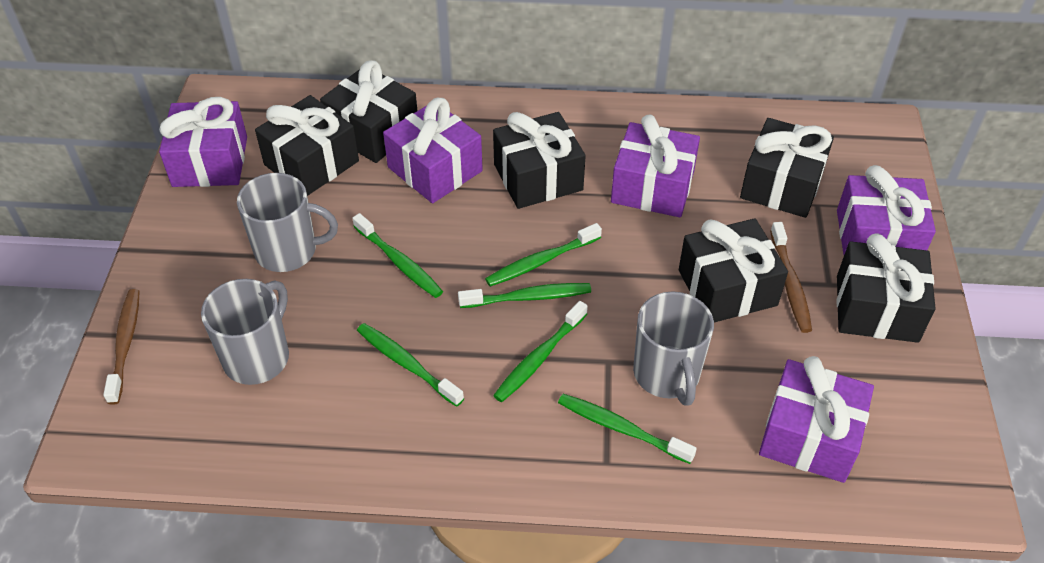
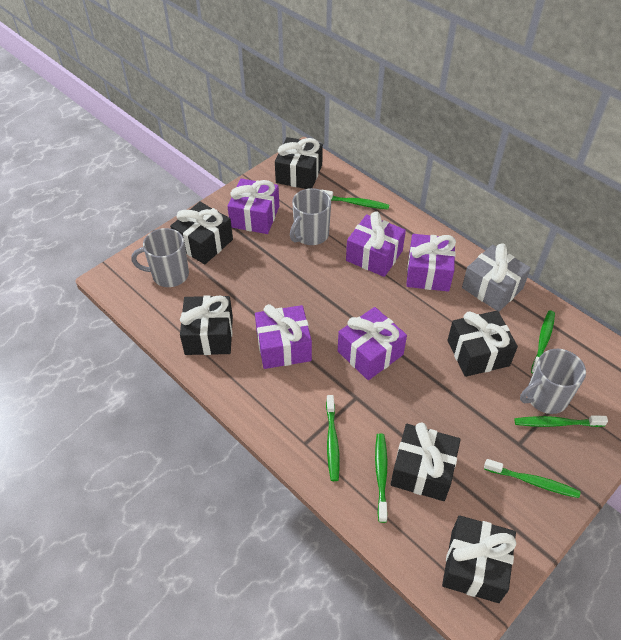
brown toothbrush: 2 -> 0
grey gift: 0 -> 1

